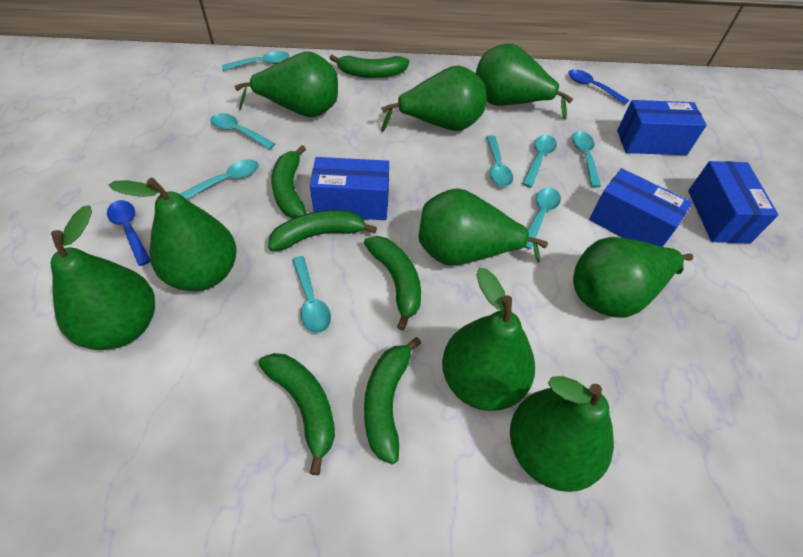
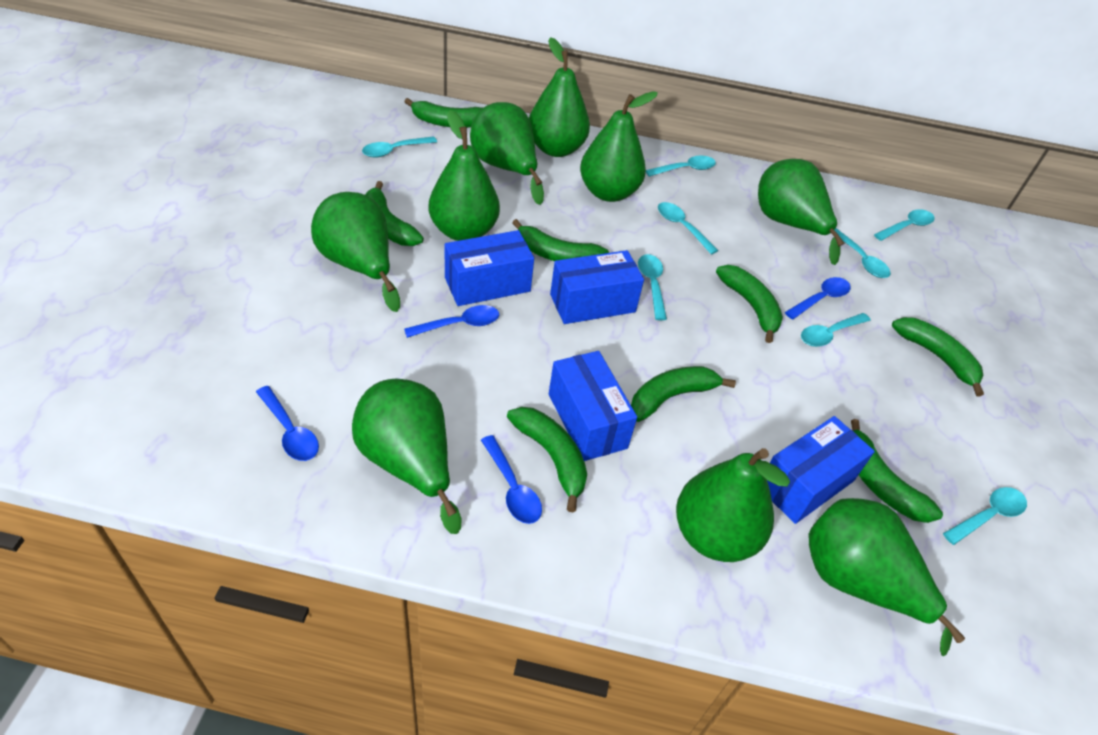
blue spoon: 2 -> 4
green banana: 6 -> 8

